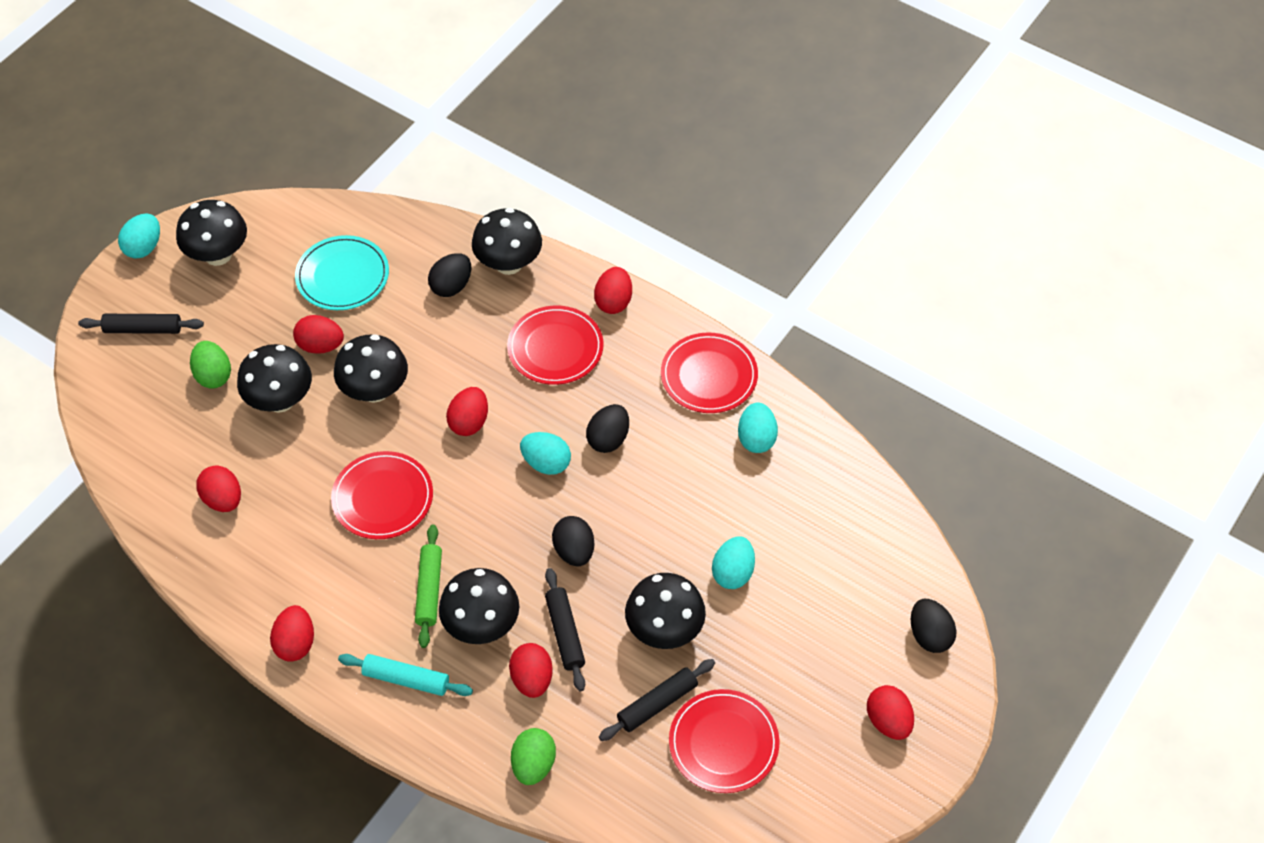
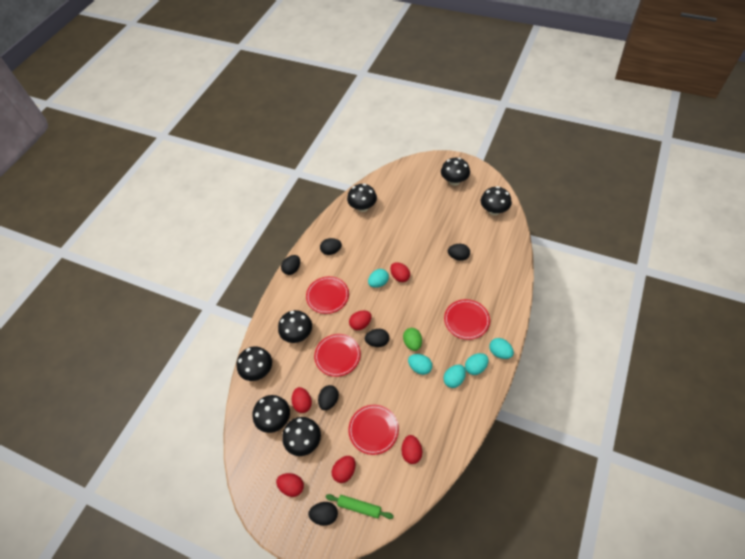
black egg: 4 -> 6
black mushroom: 6 -> 7
black rolling pin: 3 -> 0
green egg: 2 -> 1
red egg: 7 -> 6
turquoise egg: 4 -> 5
turquoise plate: 1 -> 0
turquoise rolling pin: 1 -> 0

